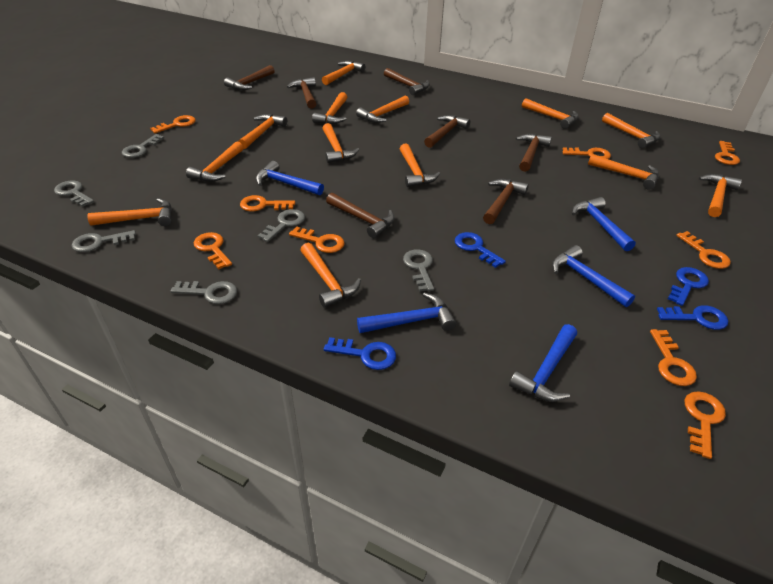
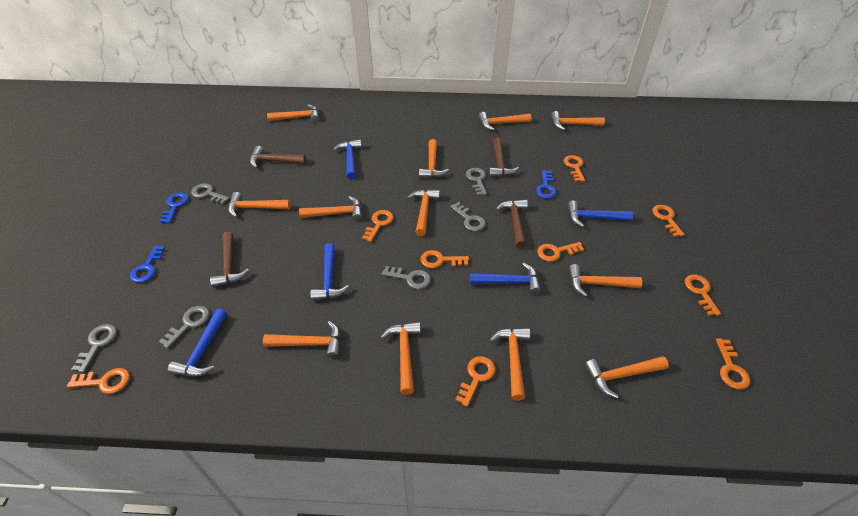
blue key: 4 -> 3
brown hammer: 7 -> 4
orange hammer: 13 -> 12

